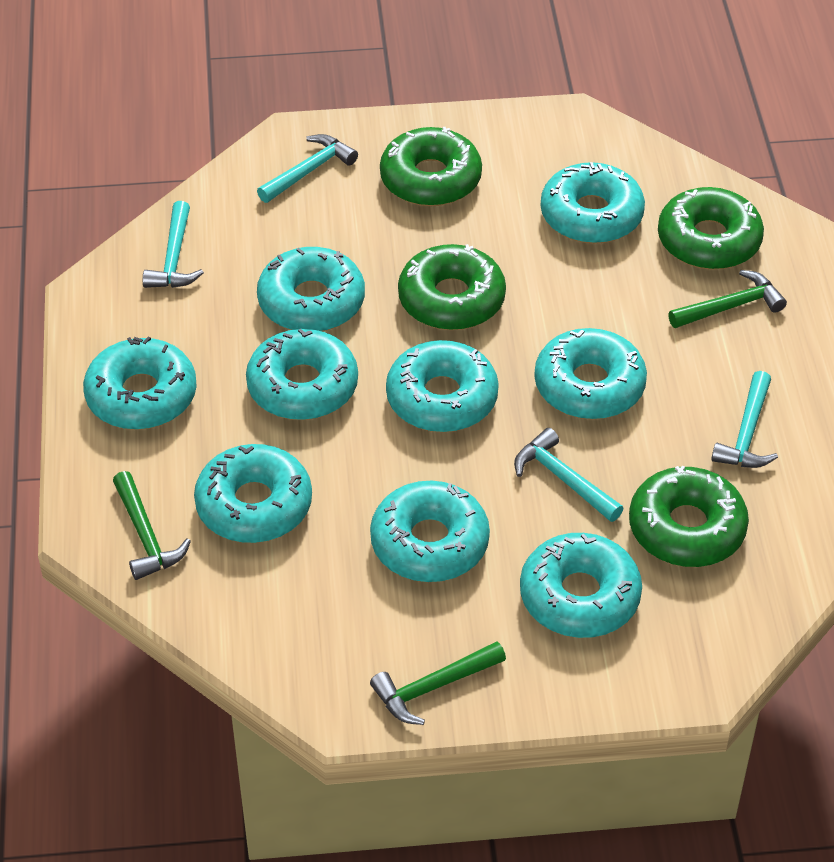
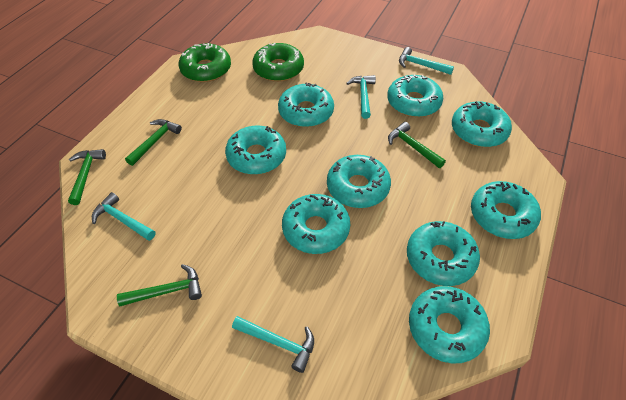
green donut: 4 -> 2
green hammer: 3 -> 4

